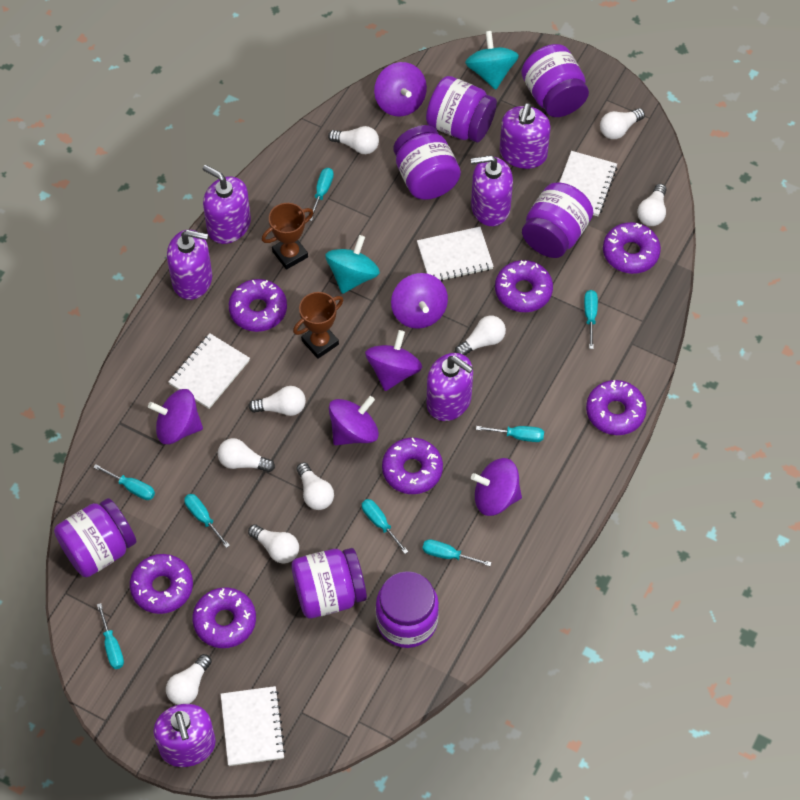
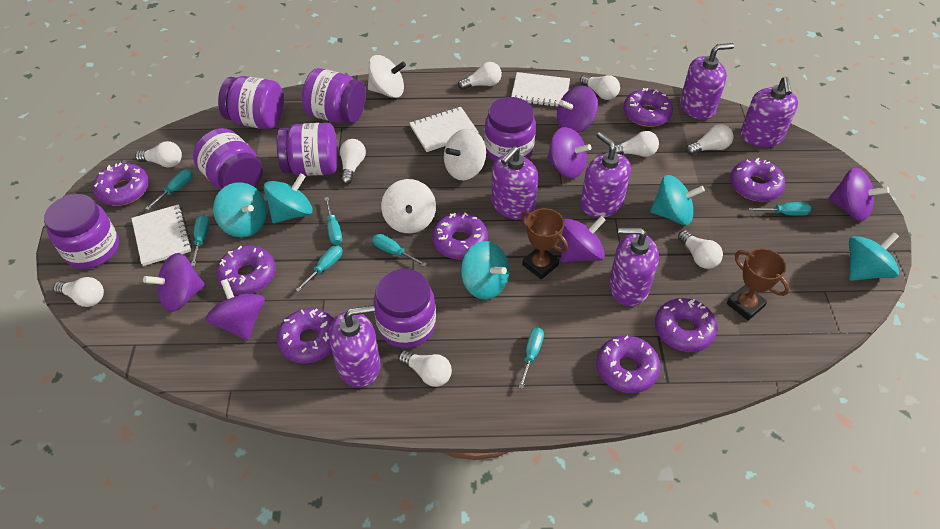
purple donut: 7 -> 8
turquoise screwdriver: 8 -> 7
turquoise spinning top: 2 -> 5
white notebook: 4 -> 3
white spinning top: 0 -> 3

